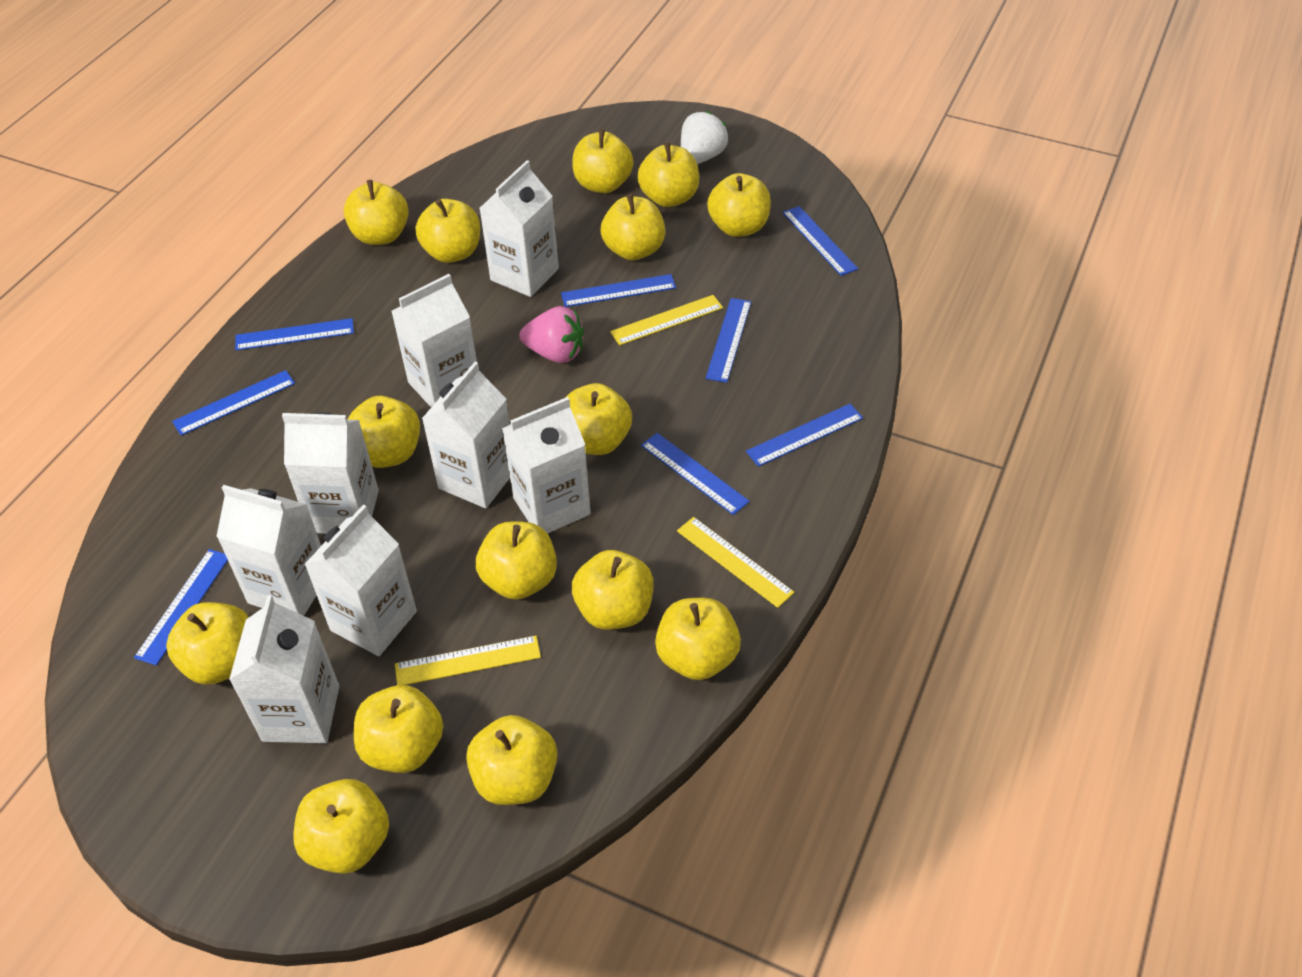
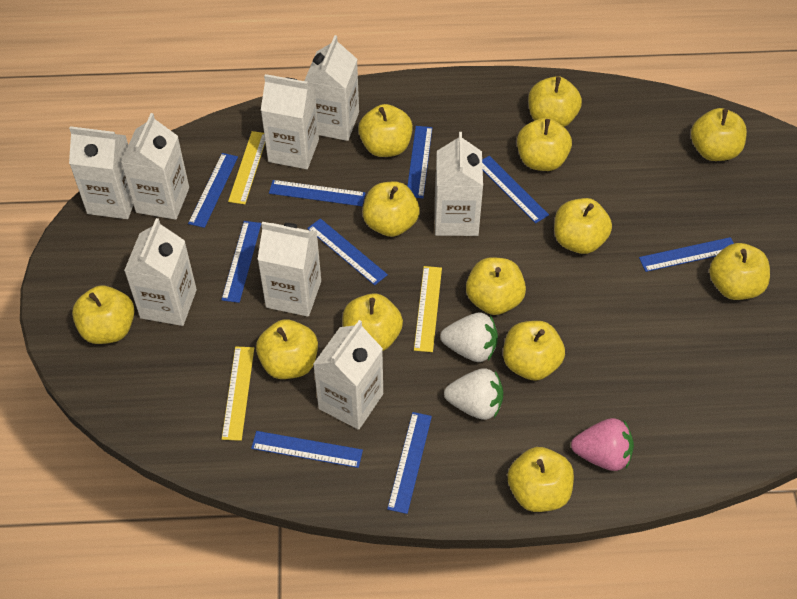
blue ruler: 8 -> 9
white strawberry: 1 -> 2
yellow apple: 15 -> 13

